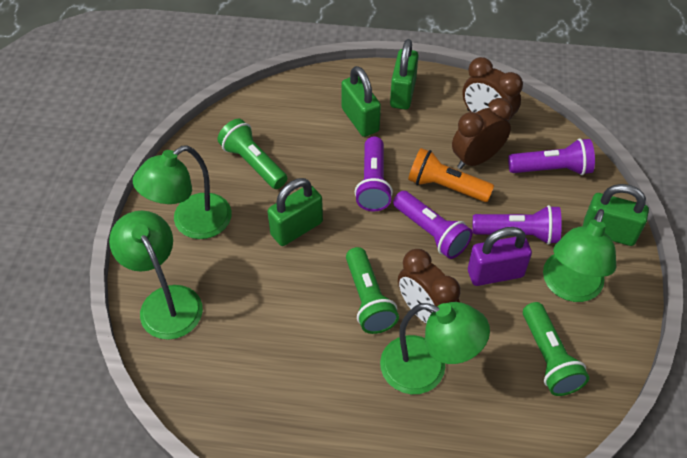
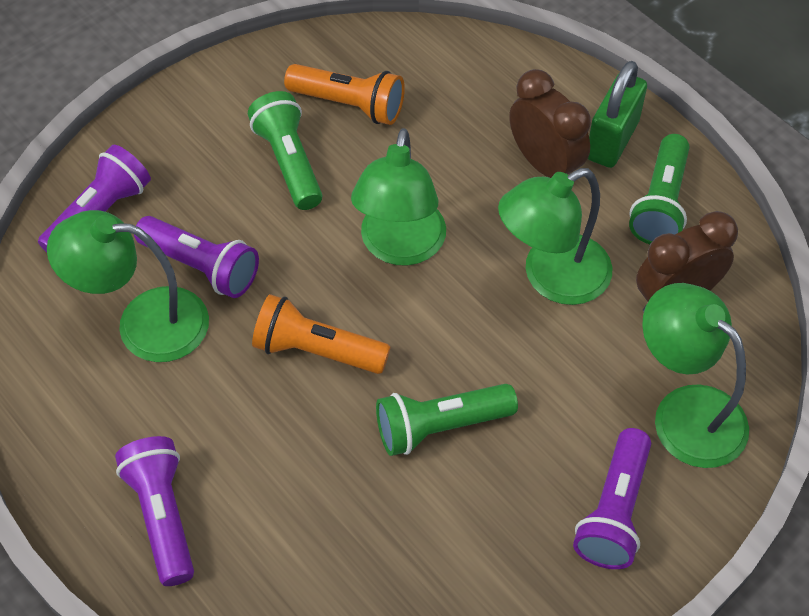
brown clock: 3 -> 2
green padlock: 4 -> 1
orange flashlight: 1 -> 2
purple padlock: 1 -> 0

